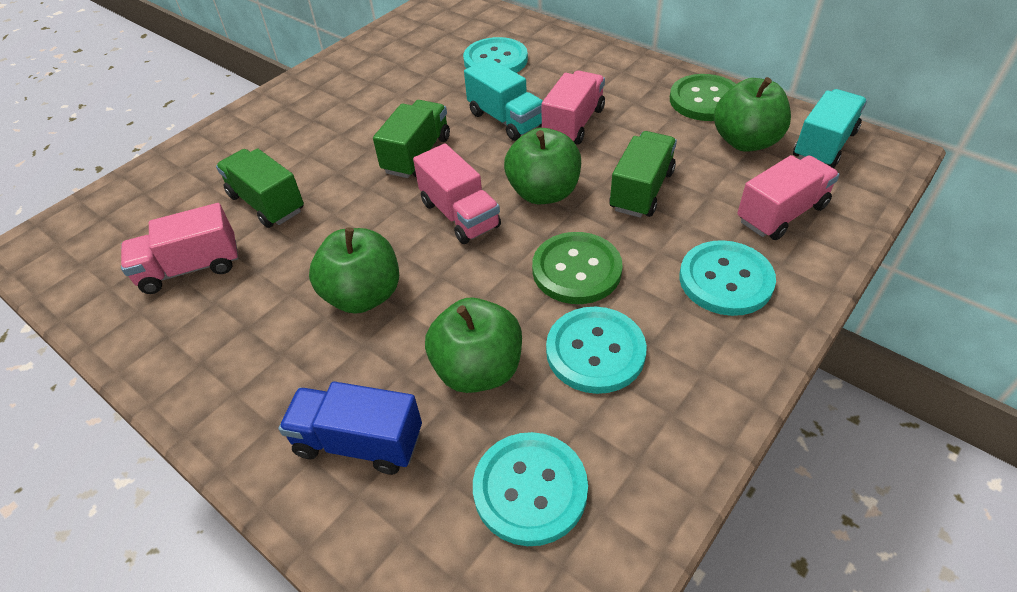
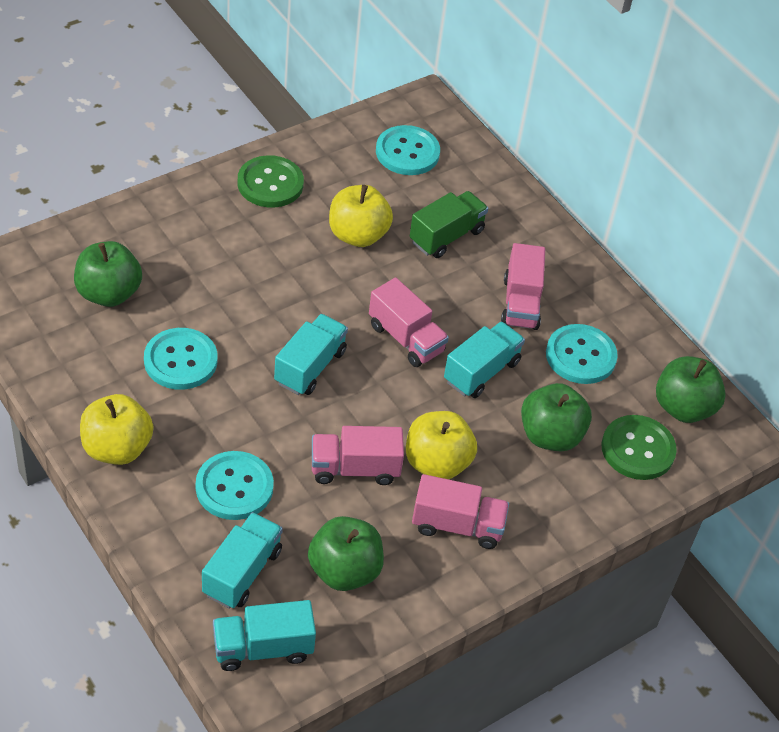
blue truck: 1 -> 0
green truck: 3 -> 1
turquoise truck: 2 -> 4
yellow apple: 0 -> 3

